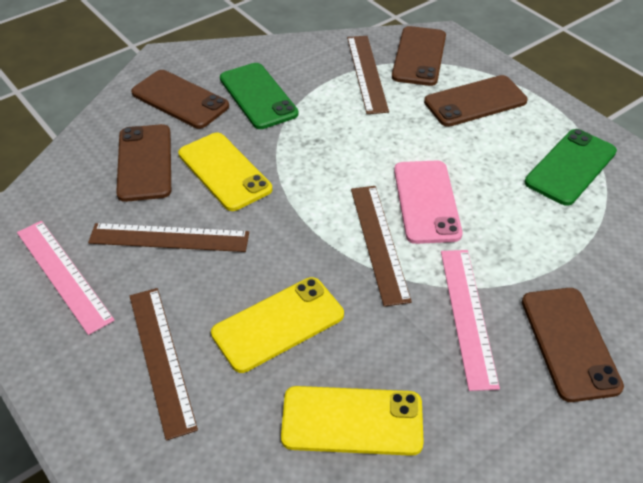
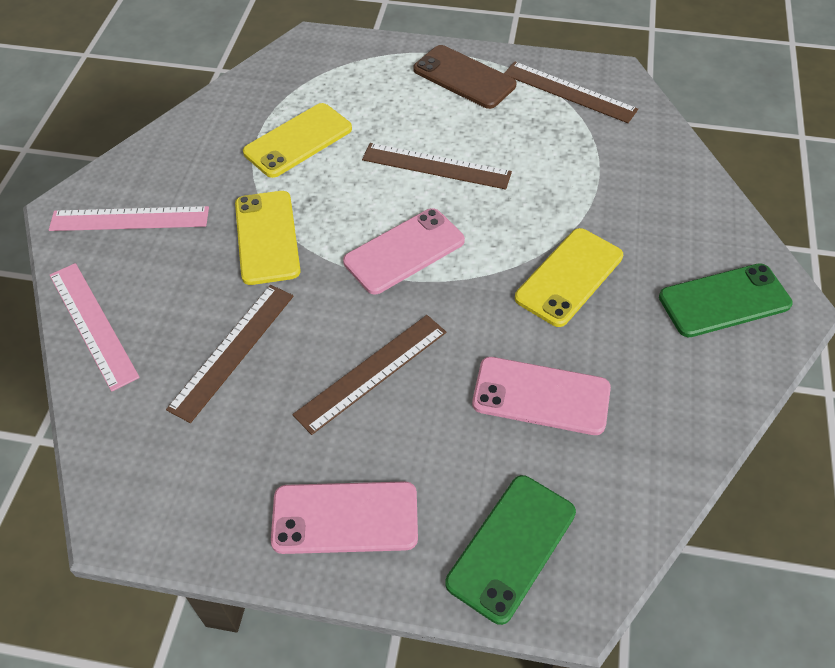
brown phone: 5 -> 1
pink phone: 1 -> 3

